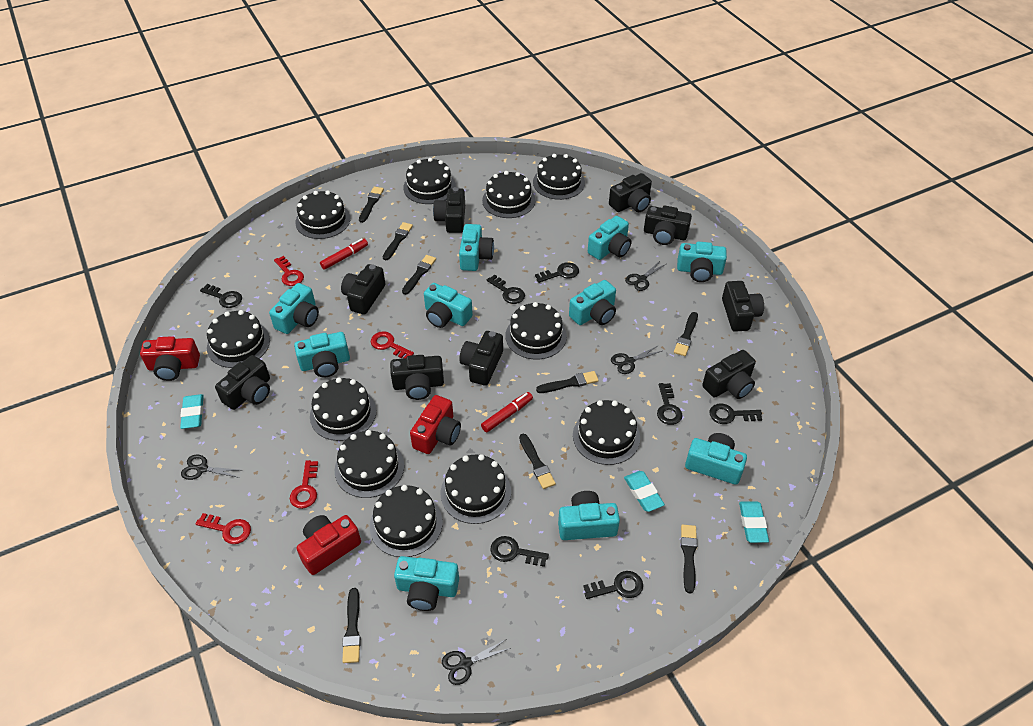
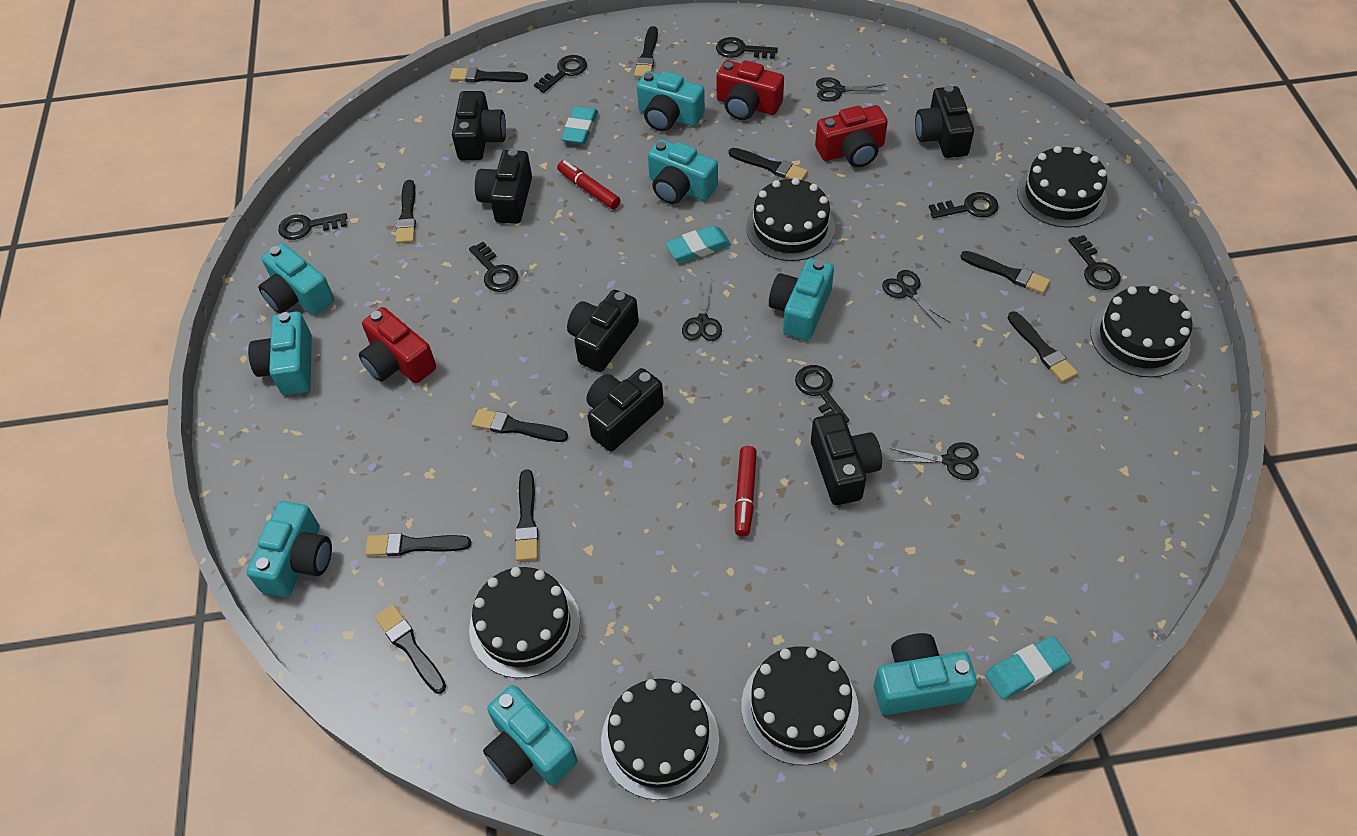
black brush: 8 -> 10
black cake: 11 -> 6
black camera: 9 -> 6
red key: 4 -> 0
turquoise camera: 10 -> 8

